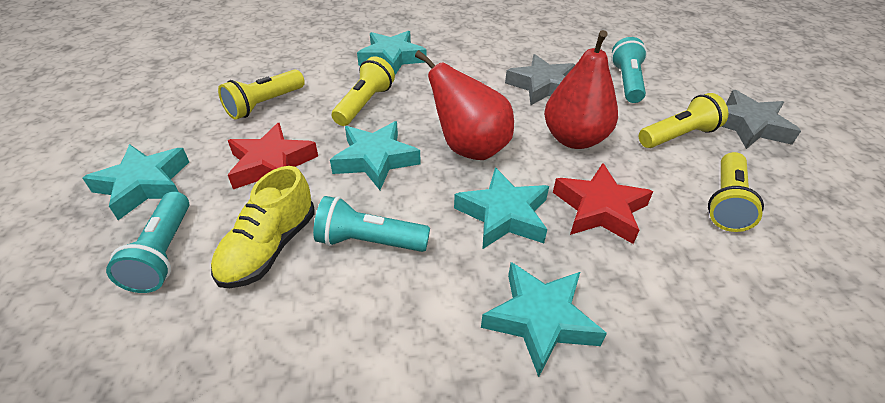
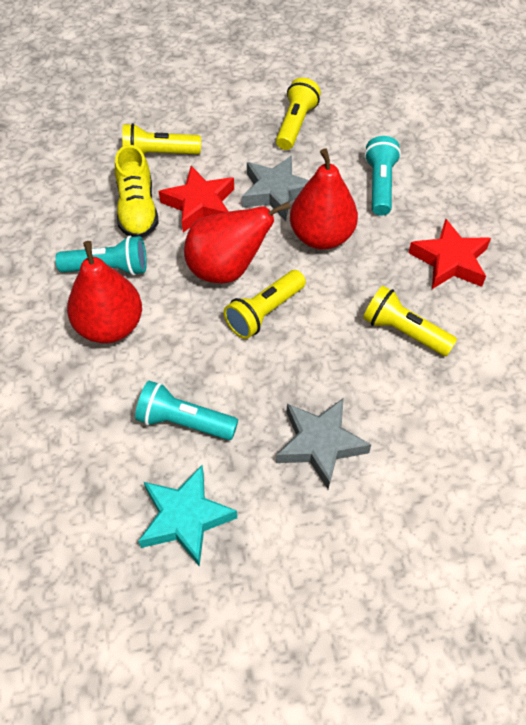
red pear: 2 -> 3
turquoise star: 5 -> 1

